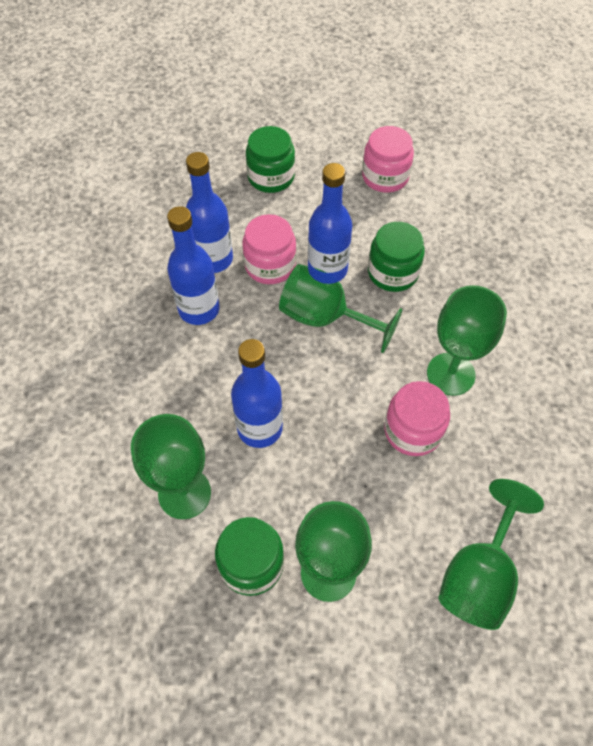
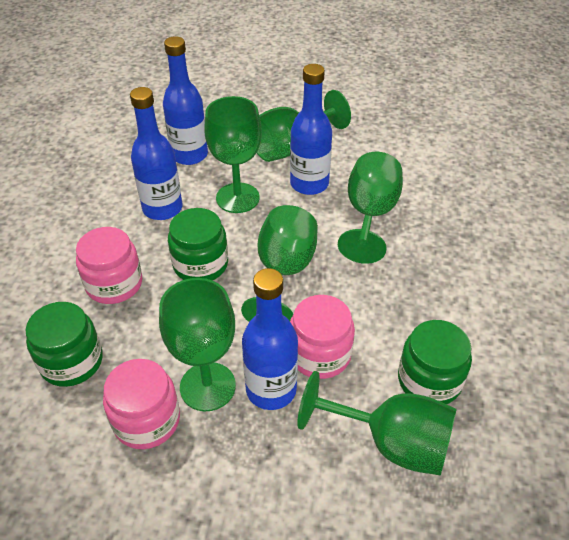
green goblet: 5 -> 6

